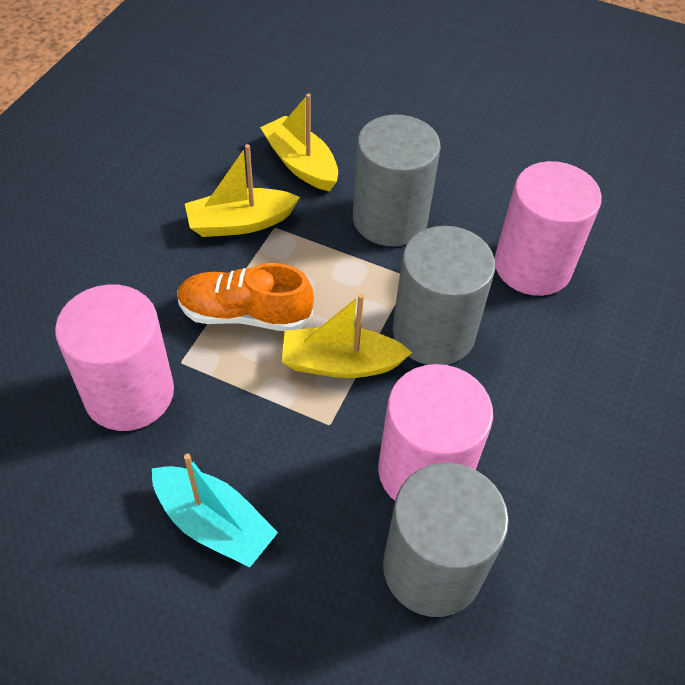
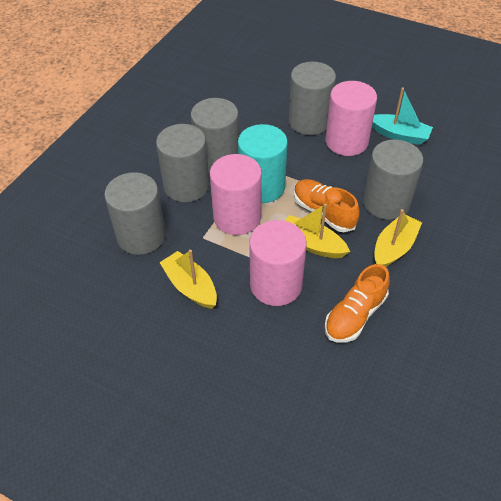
grey cylinder: 3 -> 5
orange shoe: 1 -> 2
turquoise cylinder: 0 -> 1

